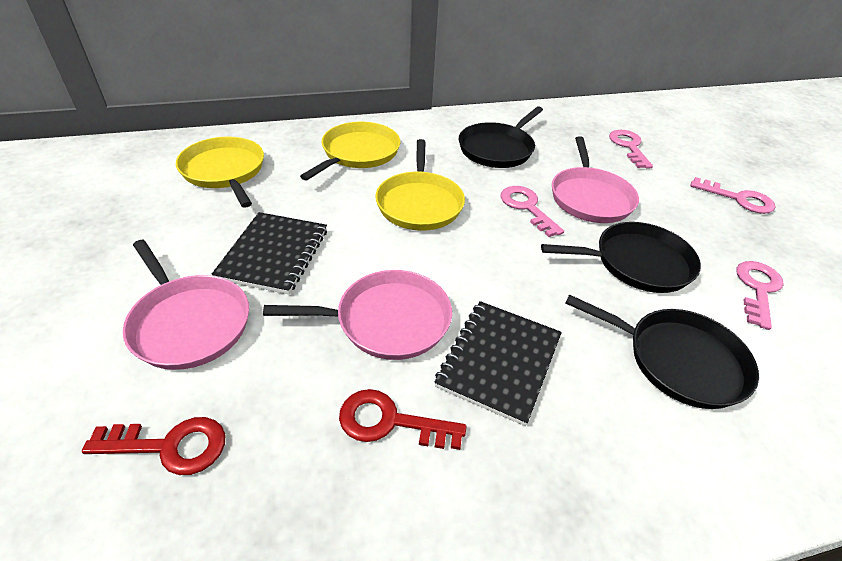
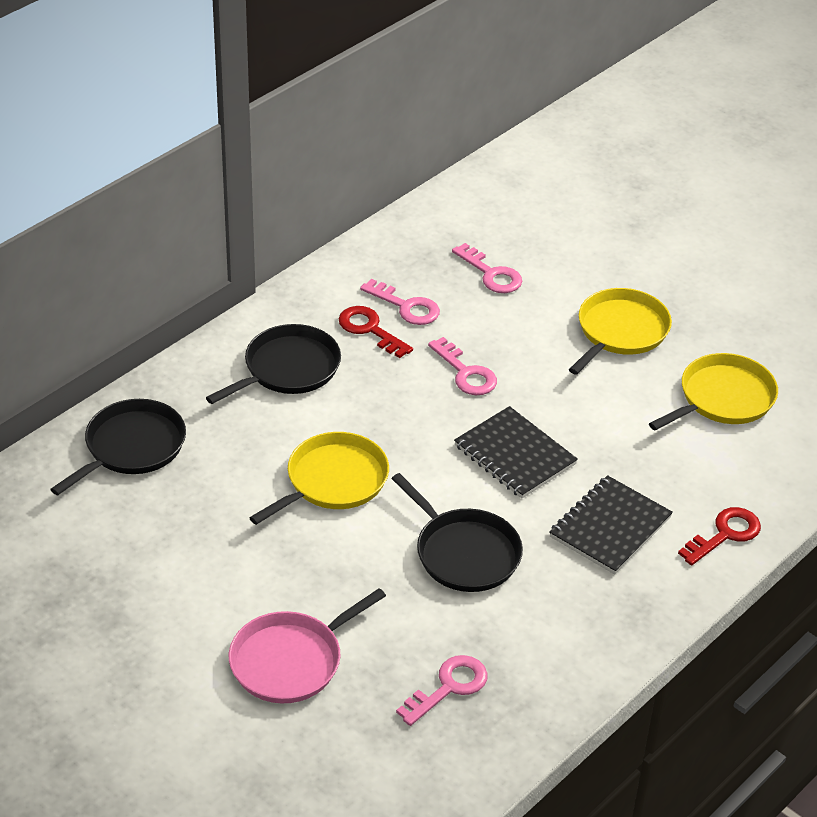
pink pan: 3 -> 1

